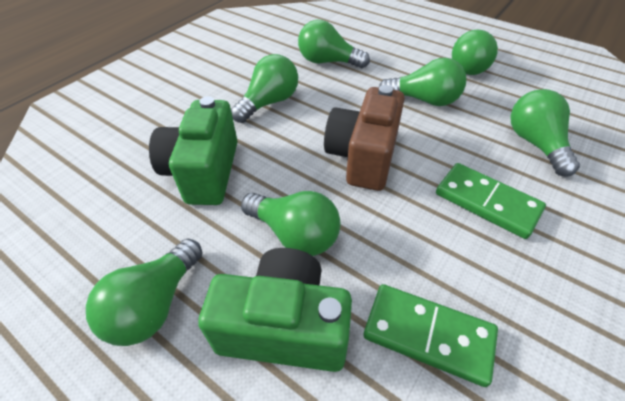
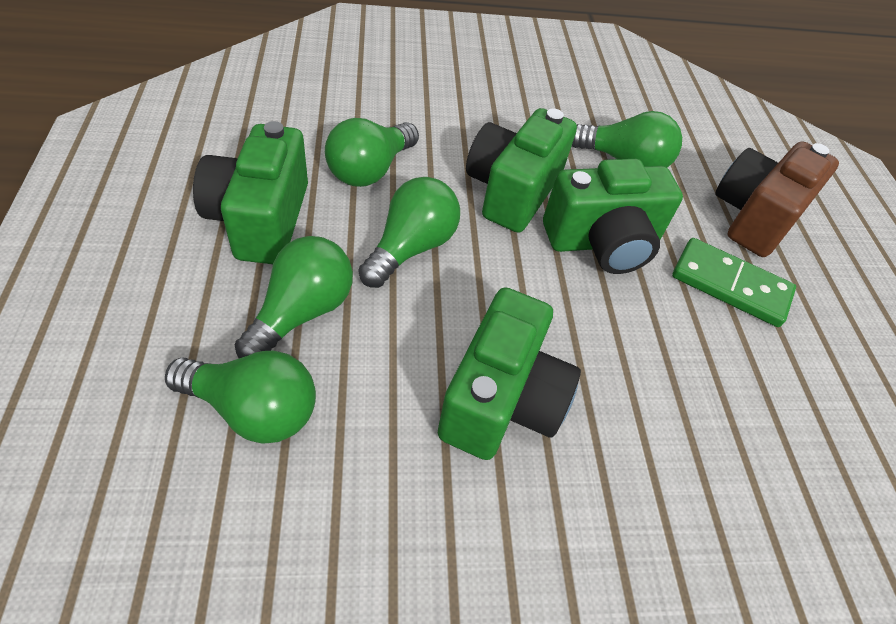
green camera: 2 -> 4
green domino: 2 -> 1
green light bulb: 7 -> 5

